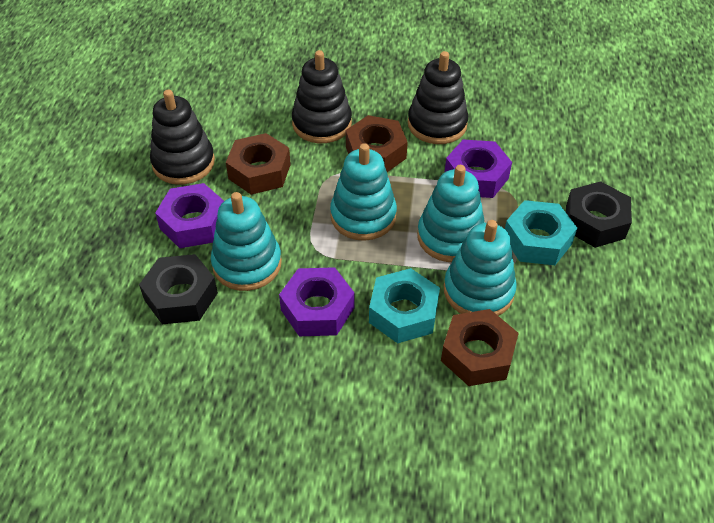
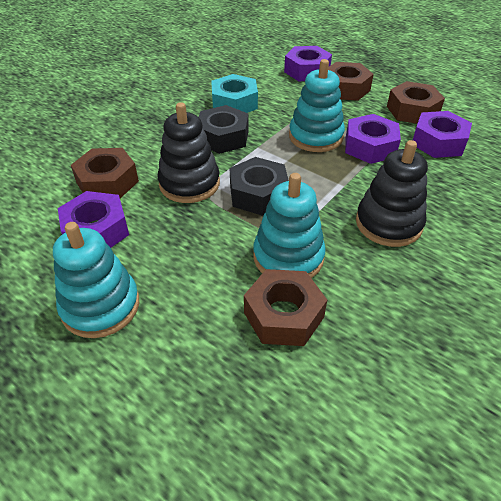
black stacking toy: 3 -> 2
brown nut: 3 -> 4
purple nut: 3 -> 4
turquoise nut: 2 -> 1
turquoise stacking toy: 4 -> 3

